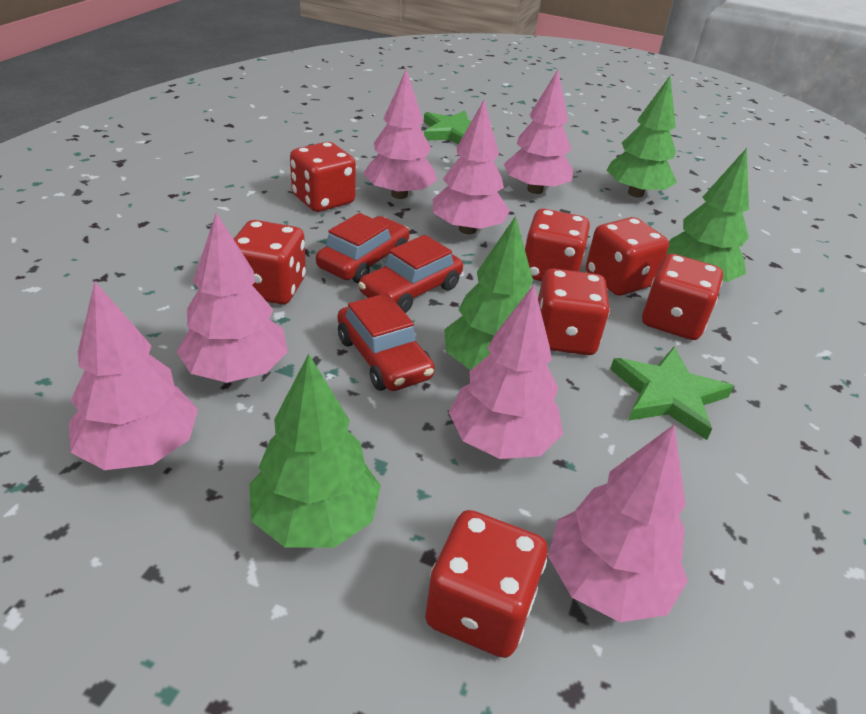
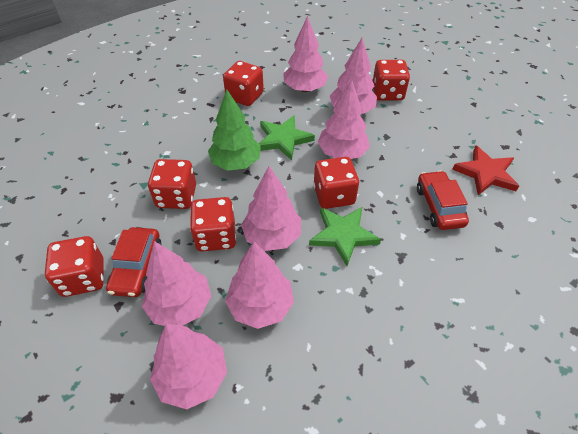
green tree: 4 -> 1
red car: 3 -> 2
red dice: 7 -> 6
red star: 0 -> 1

